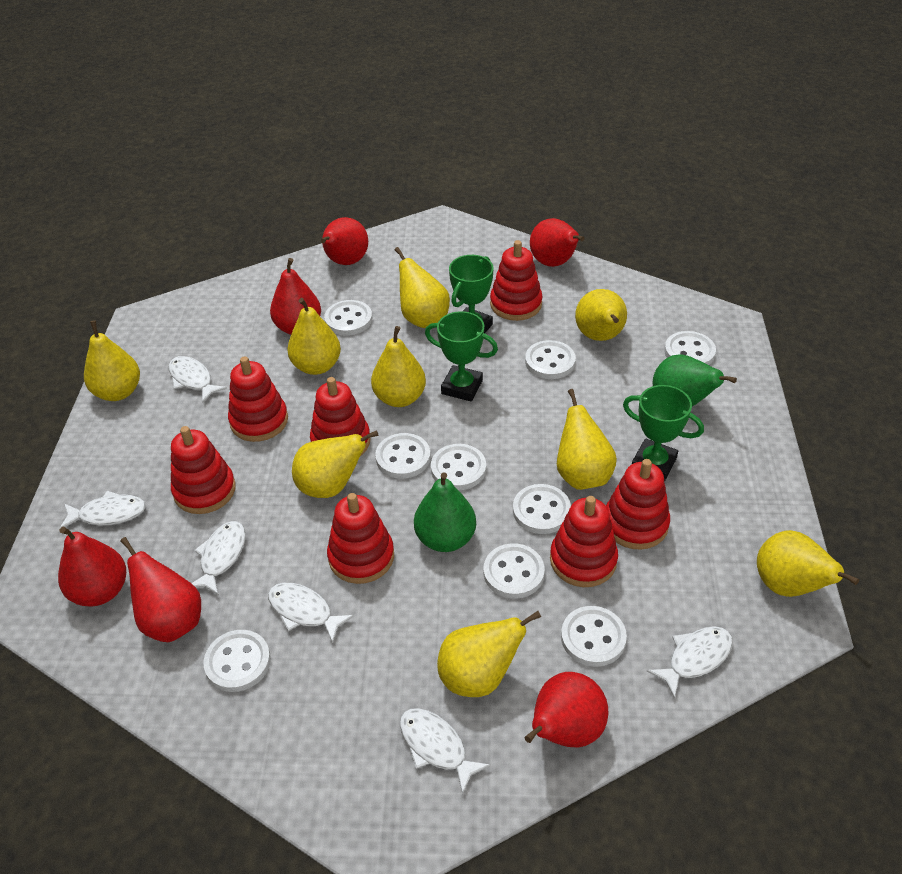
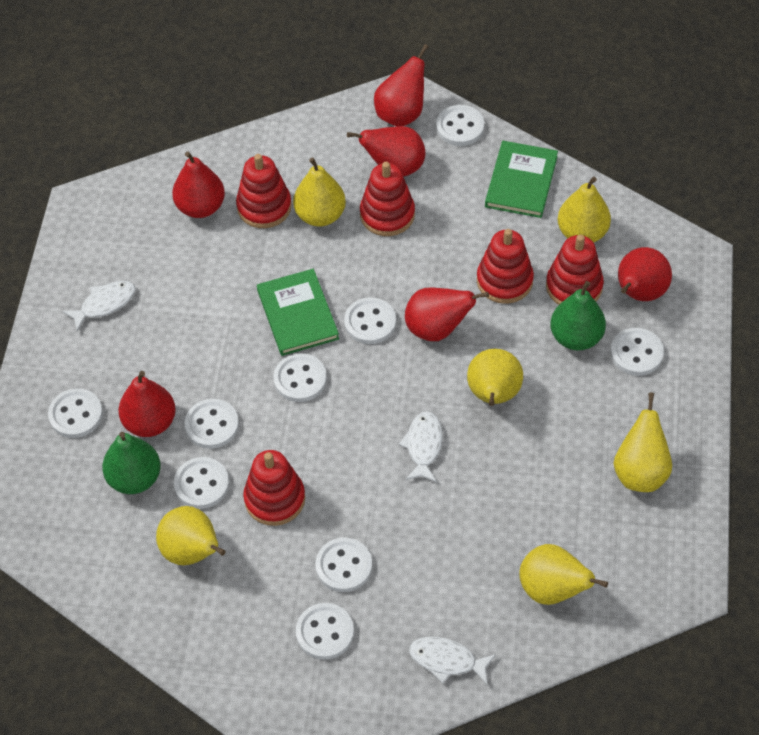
green book: 0 -> 2
green trophy: 3 -> 0
red stacking toy: 7 -> 5
white fish: 6 -> 3
yellow pear: 9 -> 6

